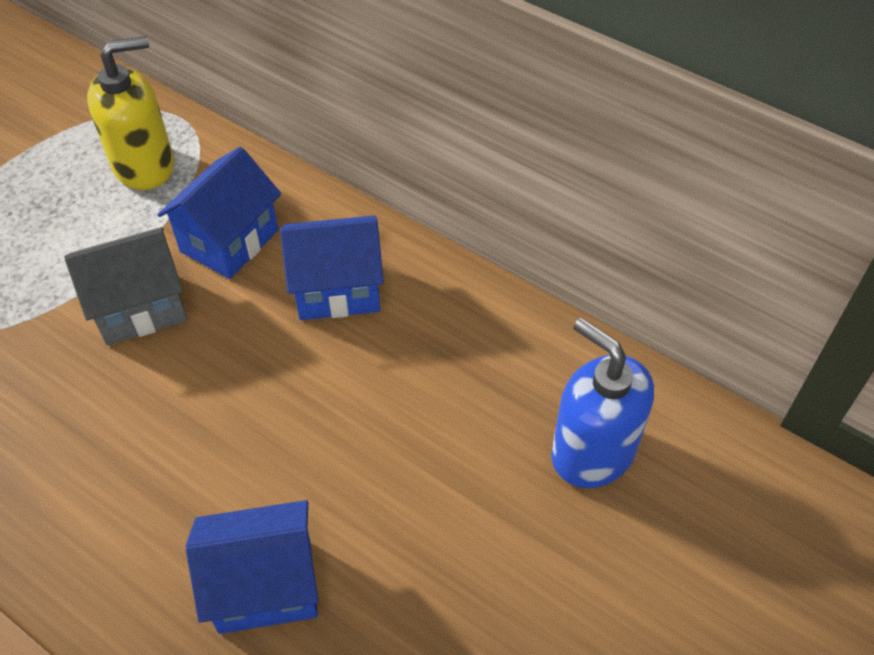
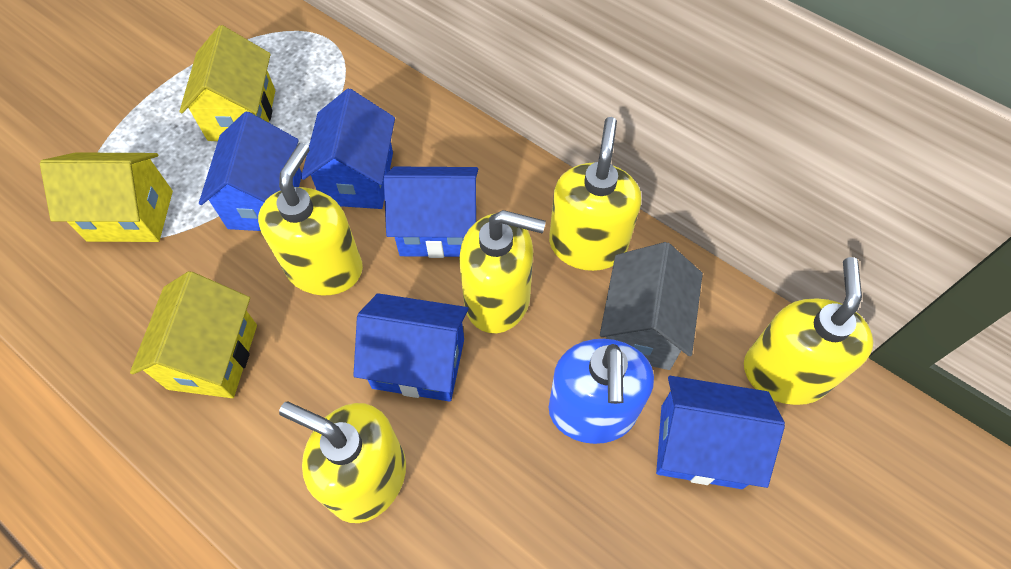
blue house: 3 -> 5
yellow house: 0 -> 3
yellow soap dispenser: 1 -> 5

